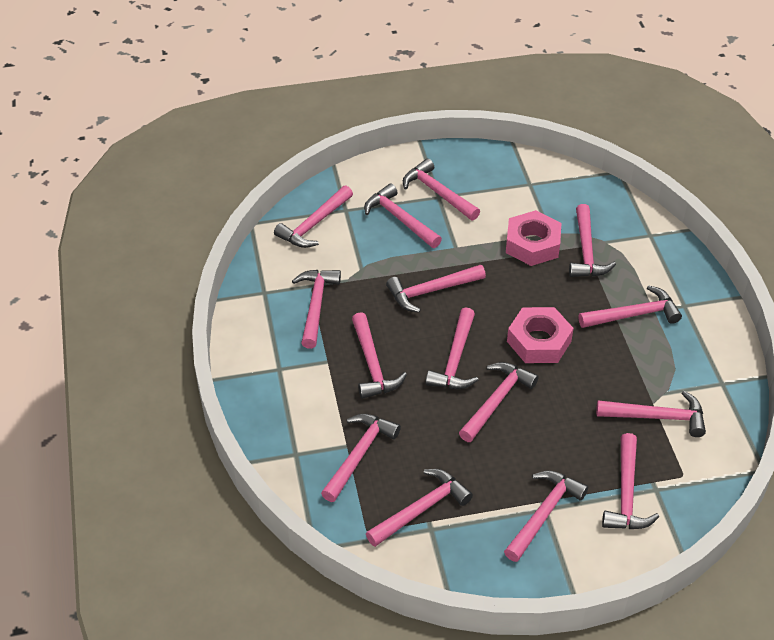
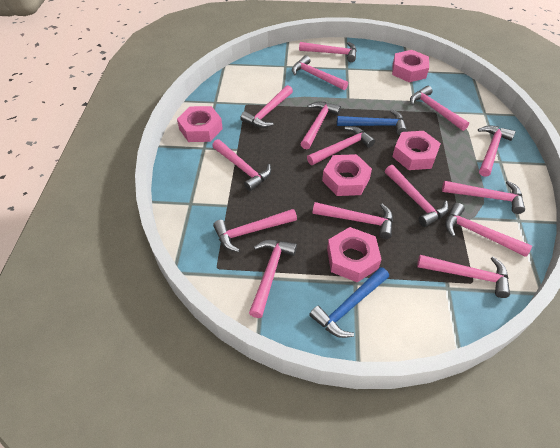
blue hammer: 0 -> 2
pink nut: 2 -> 5

